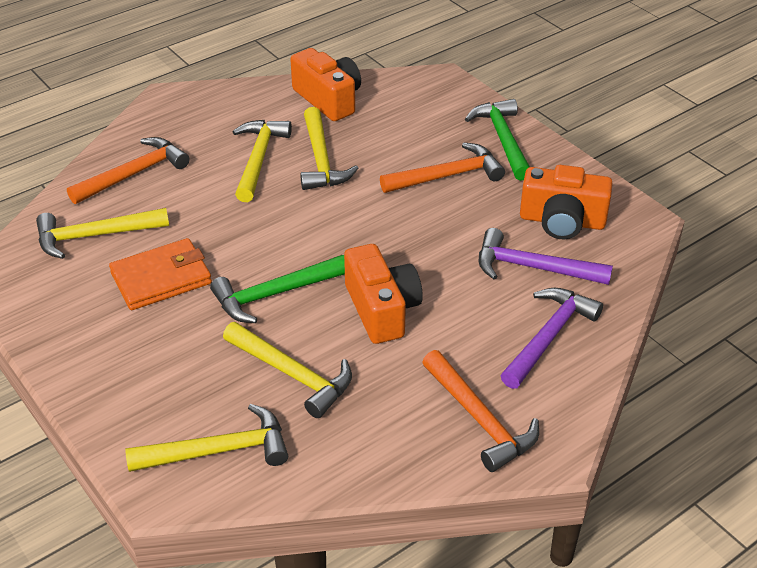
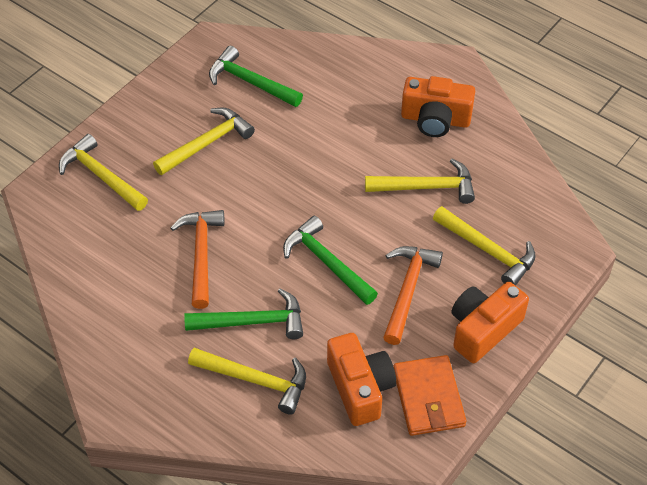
green hammer: 2 -> 3
orange hammer: 3 -> 2
purple hammer: 2 -> 0

